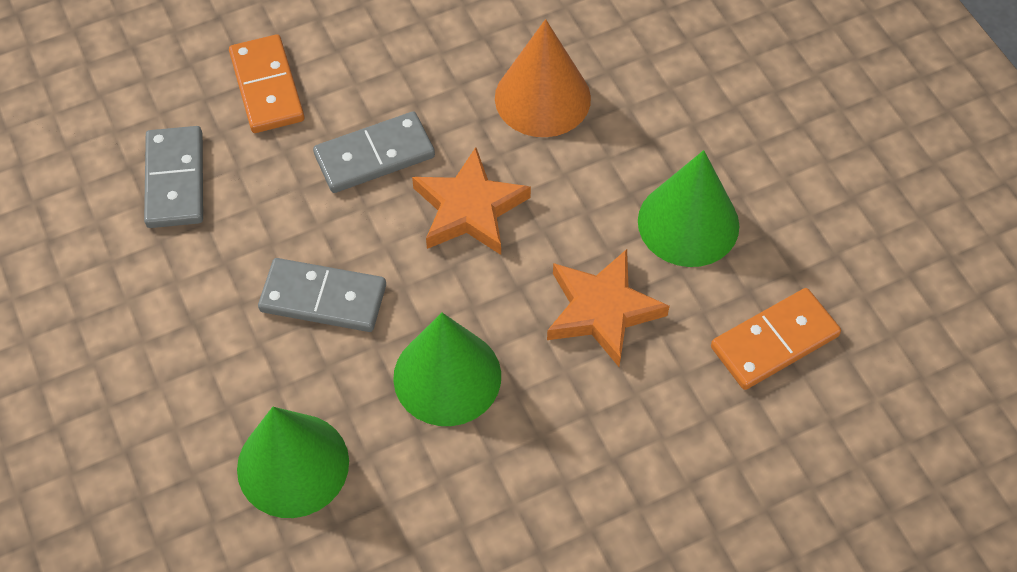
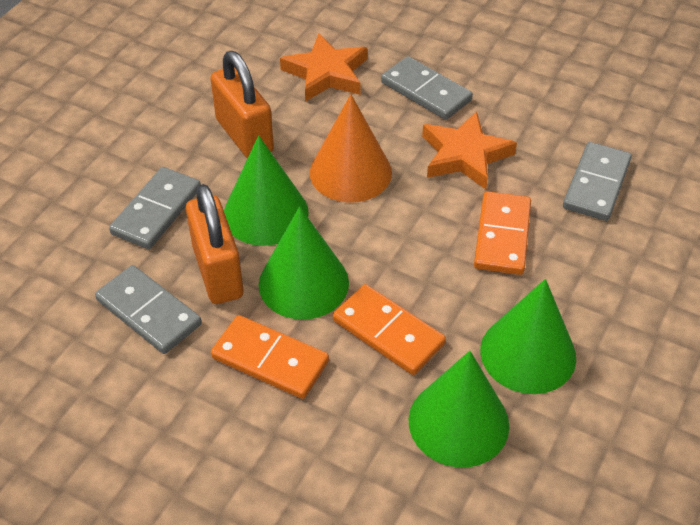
green cone: 3 -> 4
grey domino: 3 -> 4
orange domino: 2 -> 3
orange padlock: 0 -> 2

